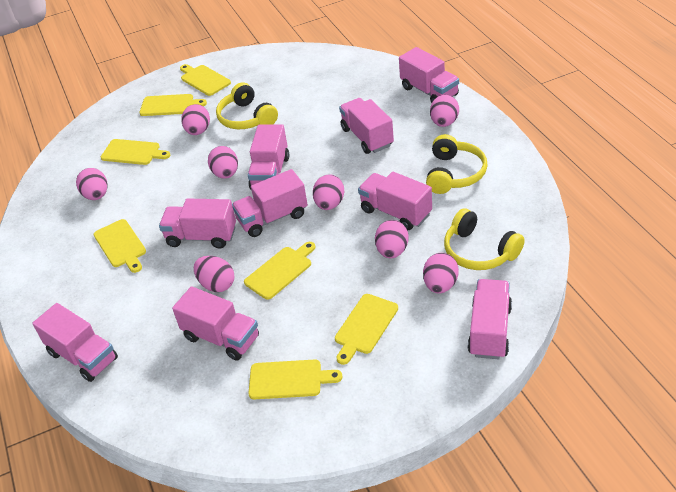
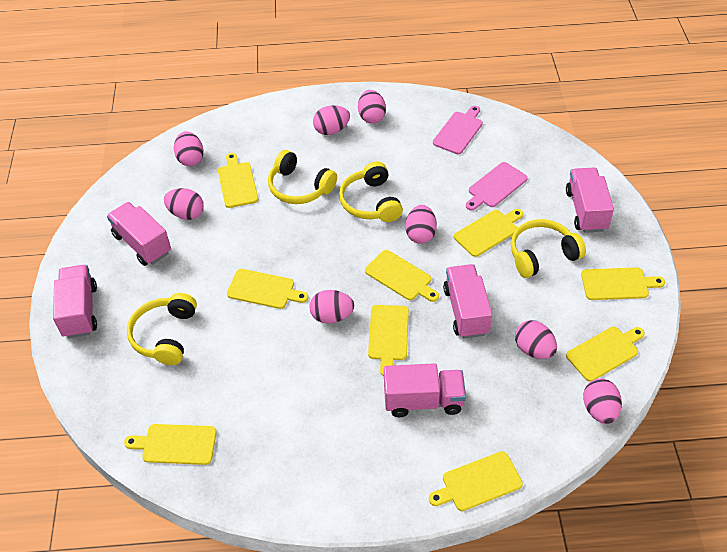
pink cutting board: 0 -> 2
pink truck: 9 -> 5
yellow cutting board: 7 -> 9
yellow headphones: 3 -> 4

